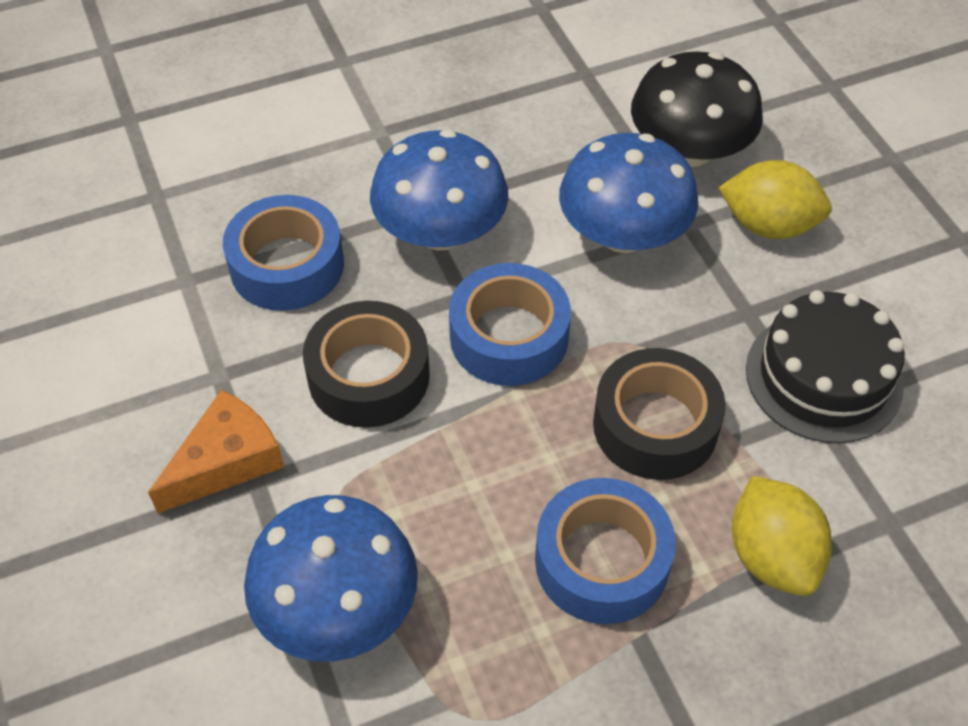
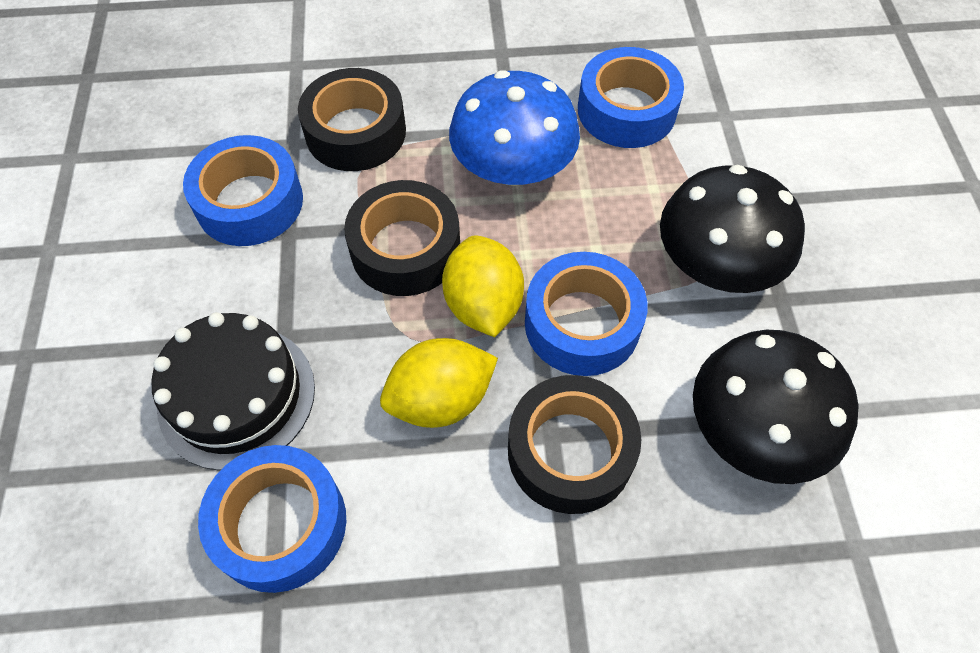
black mushroom: 1 -> 2
black tape: 2 -> 3
blue mushroom: 3 -> 1
blue tape: 3 -> 4
orange cheese: 1 -> 0

